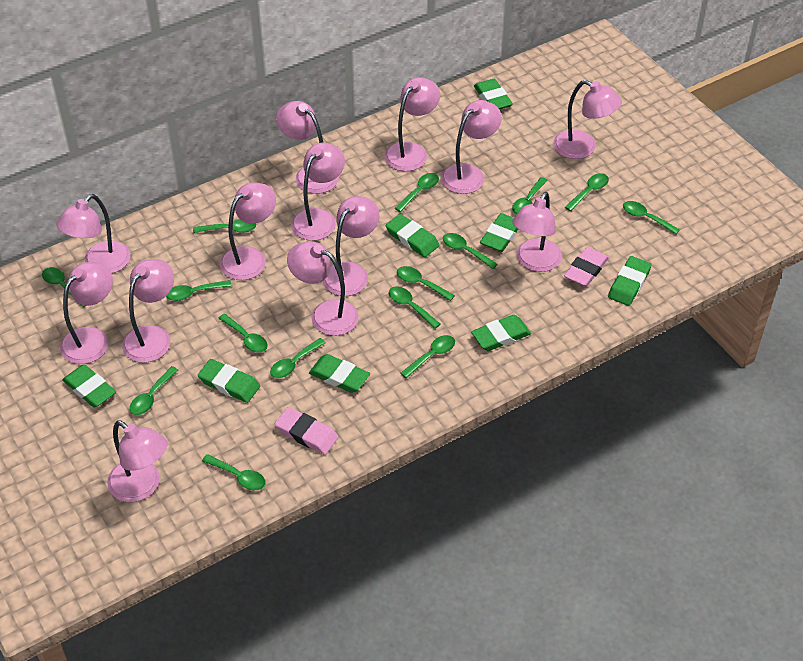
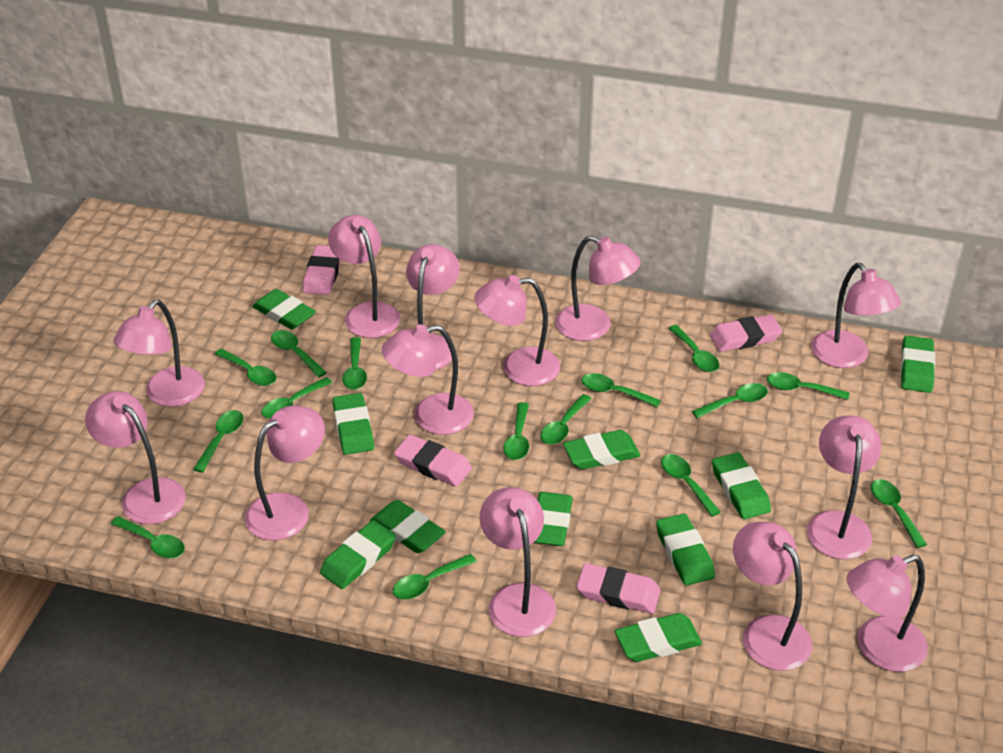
green eraser: 8 -> 10
pink eraser: 2 -> 4

